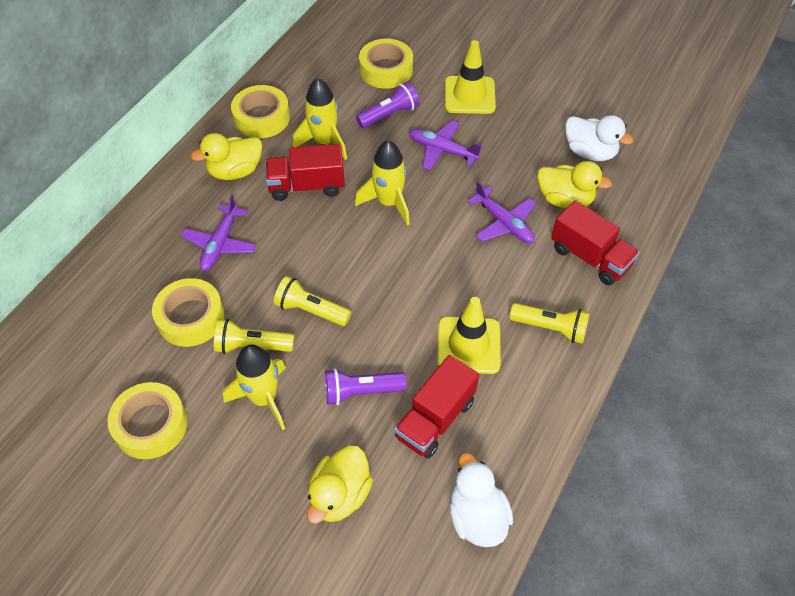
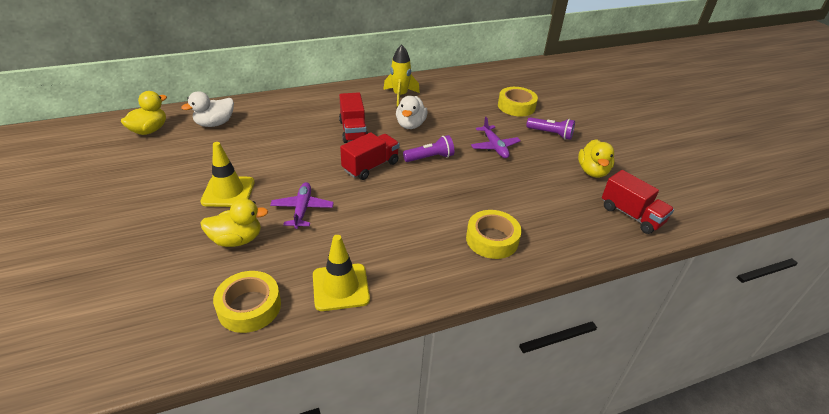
purple plane: 3 -> 2
yellow flashlight: 3 -> 0
yellow rocket: 3 -> 1
yellow tape: 4 -> 3

